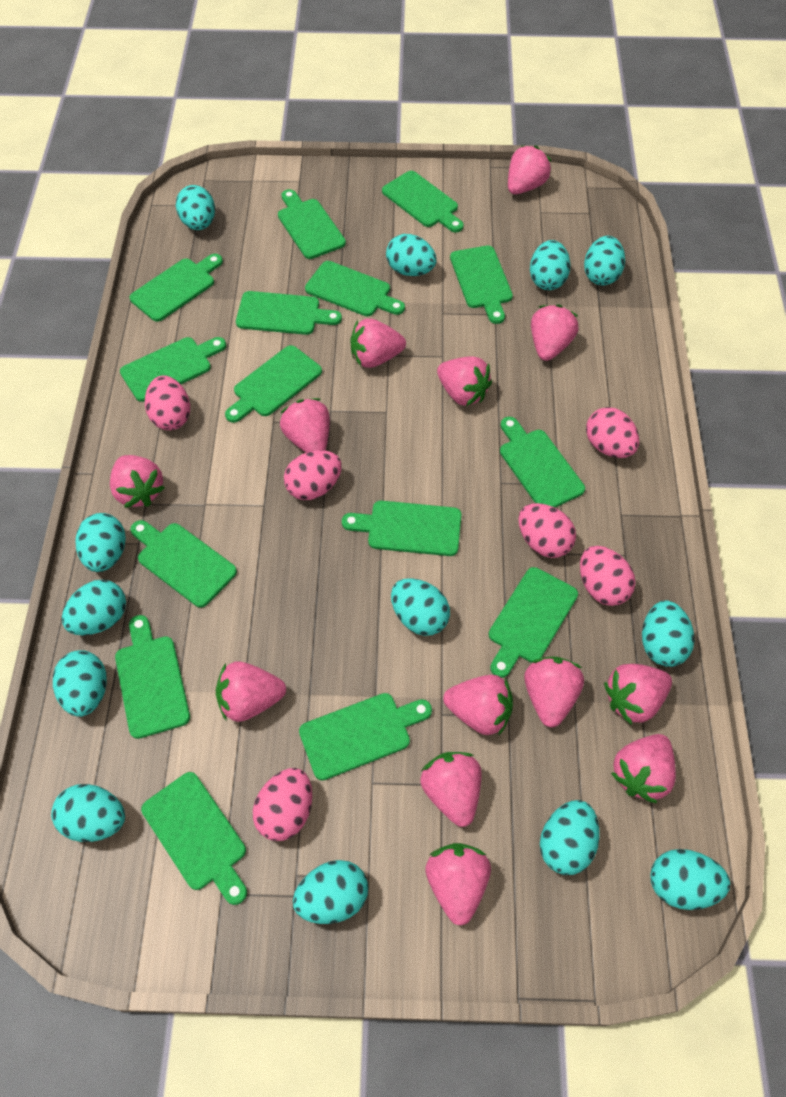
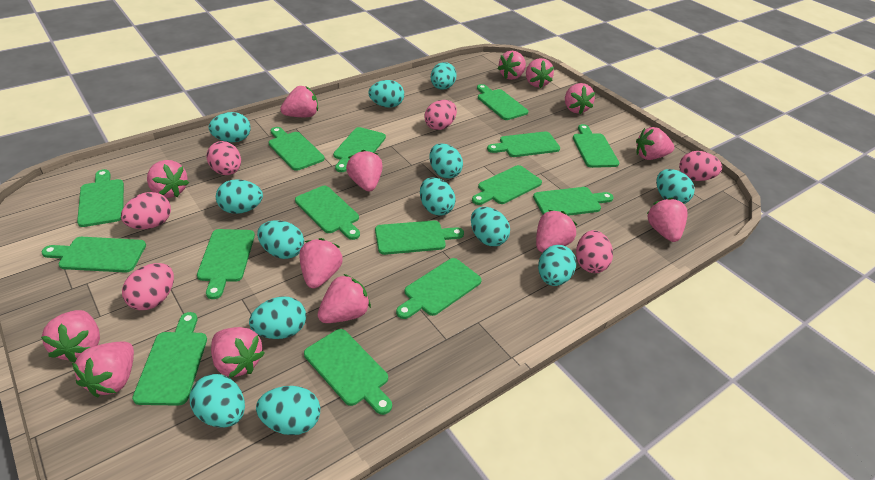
pink strawberry: 13 -> 14

